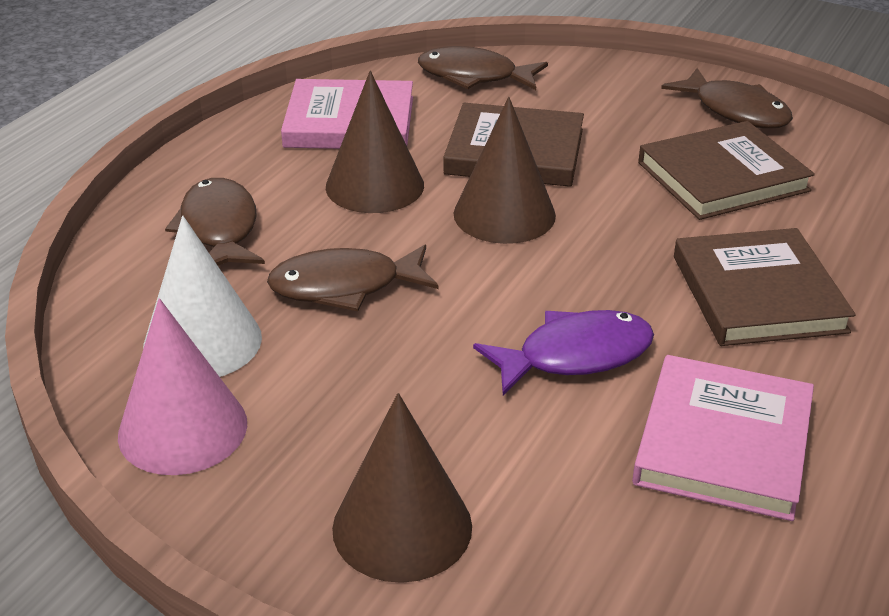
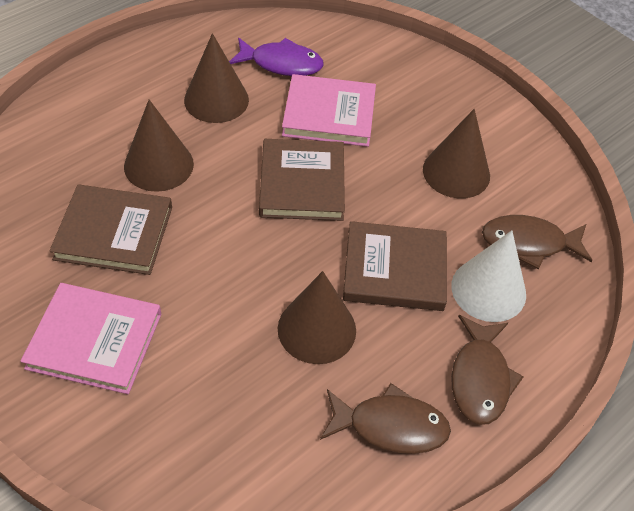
brown cone: 3 -> 4
brown fish: 4 -> 3
pink cone: 1 -> 0

